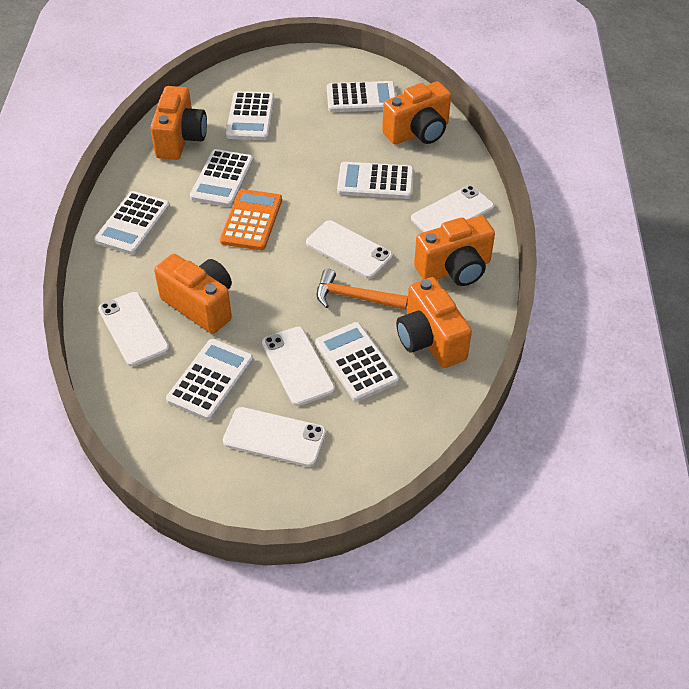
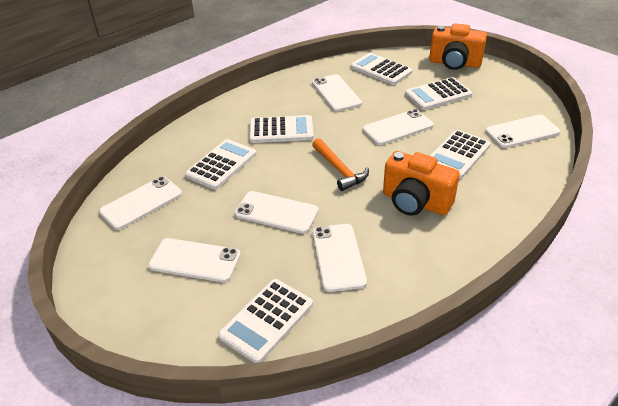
orange calculator: 1 -> 0
orange camera: 5 -> 2
white calculator: 7 -> 6
white phone: 5 -> 7

